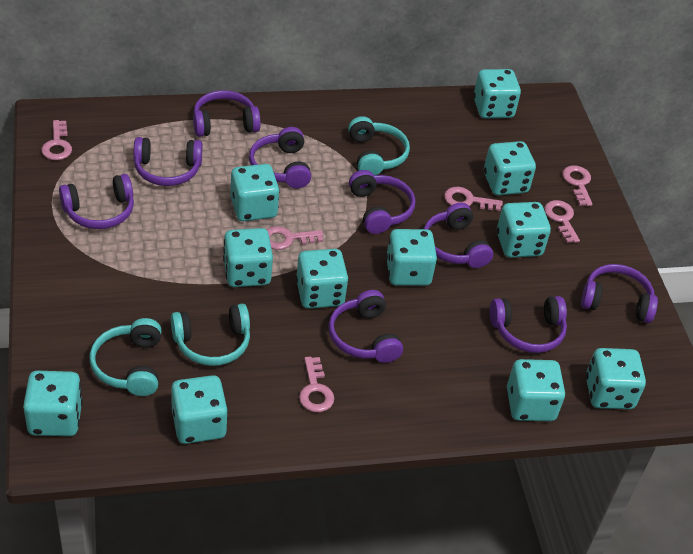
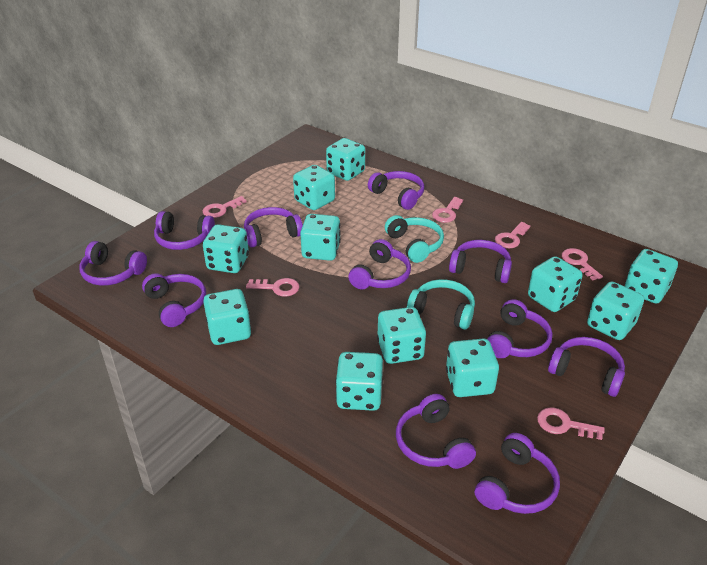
purple headphones: 9 -> 11
turquoise headphones: 3 -> 2

